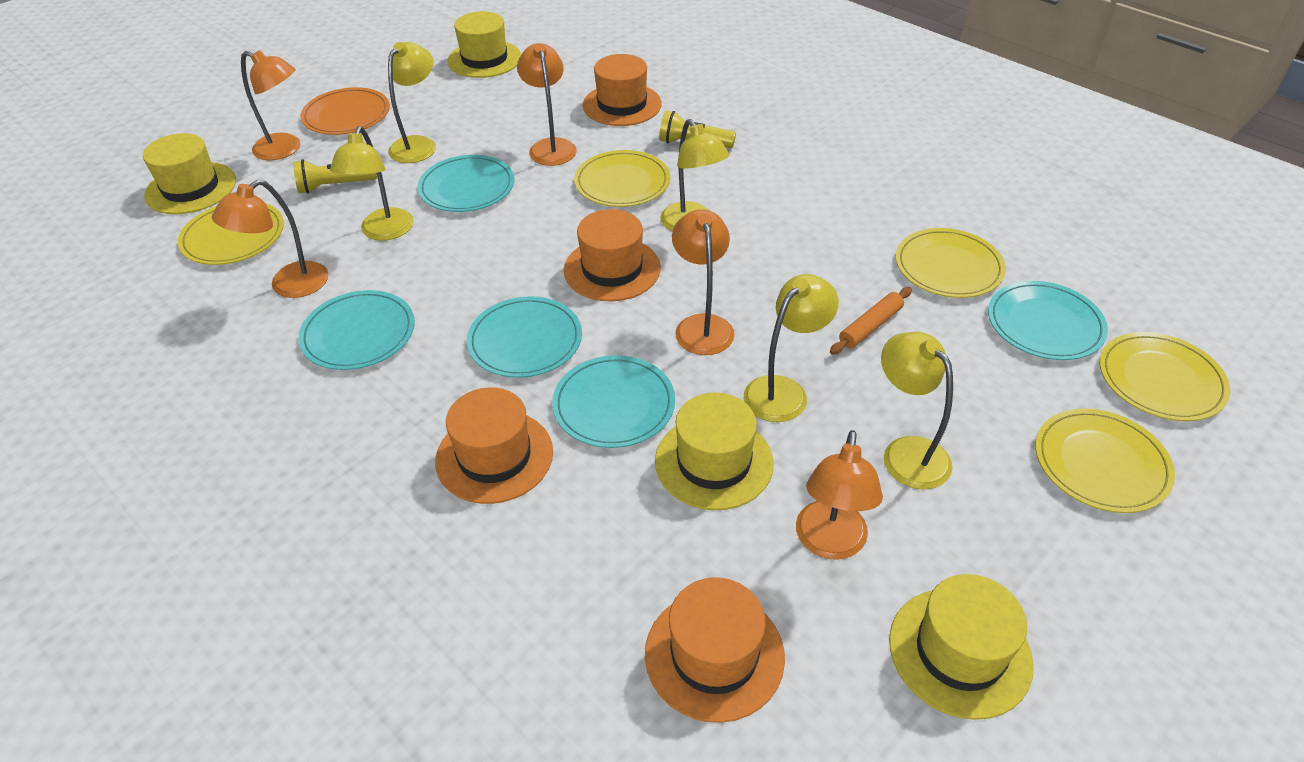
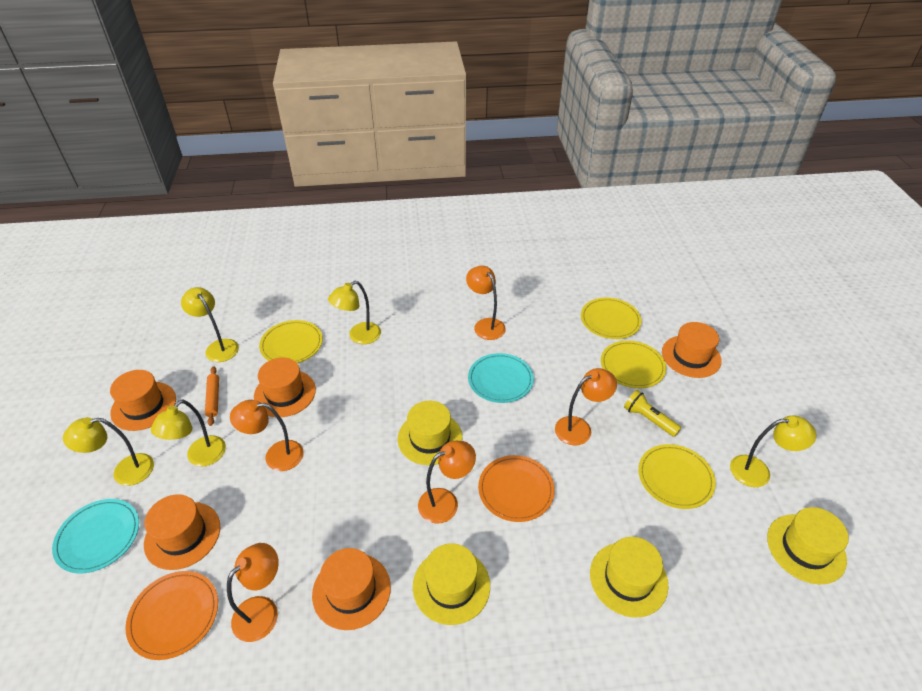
orange hat: 4 -> 5
orange plate: 1 -> 2
turquoise plate: 5 -> 2
yellow flashlight: 2 -> 1
yellow plate: 5 -> 4

